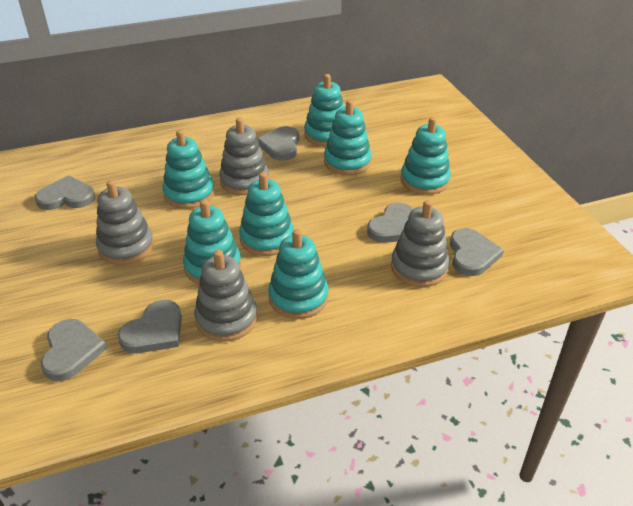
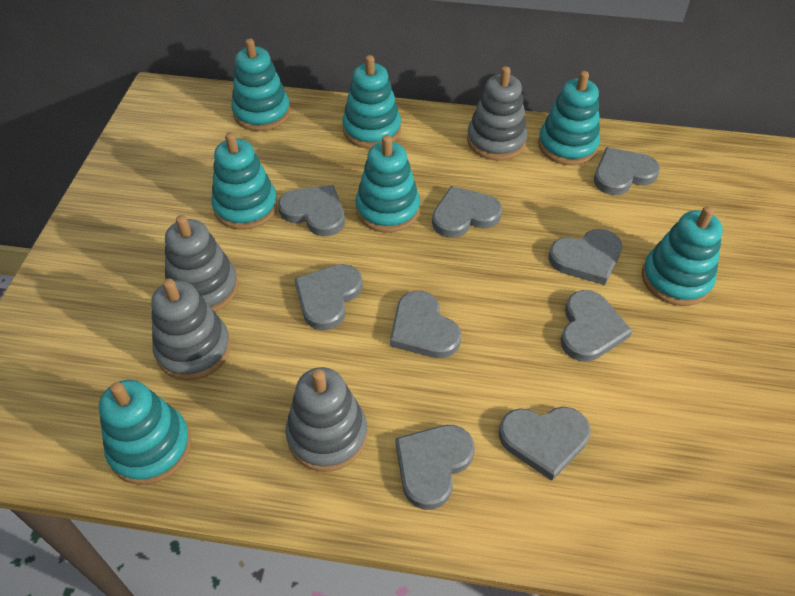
grey heart: 6 -> 9

